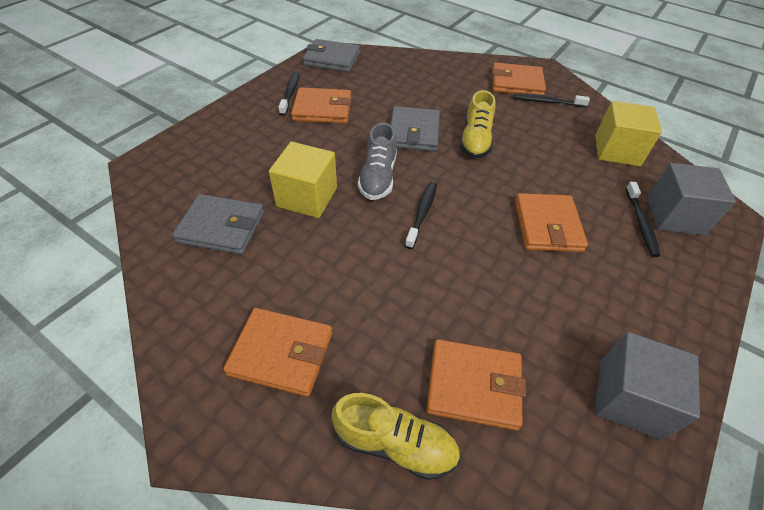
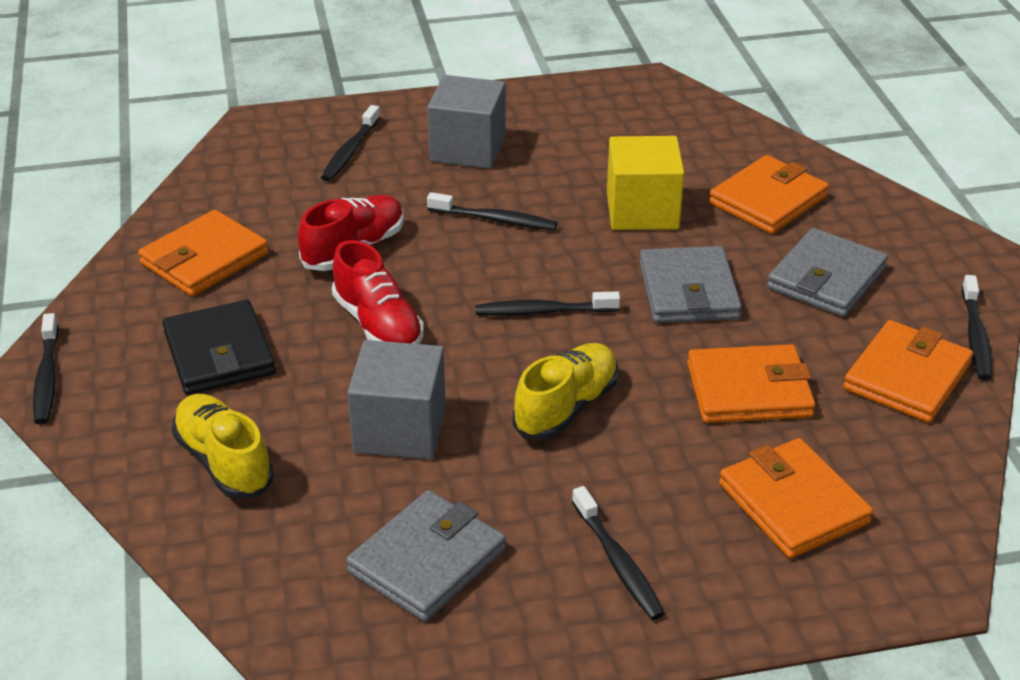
black toothbrush: 4 -> 6
black wallet: 0 -> 1
grey shoe: 1 -> 0
red shoe: 0 -> 2
yellow cube: 2 -> 1

